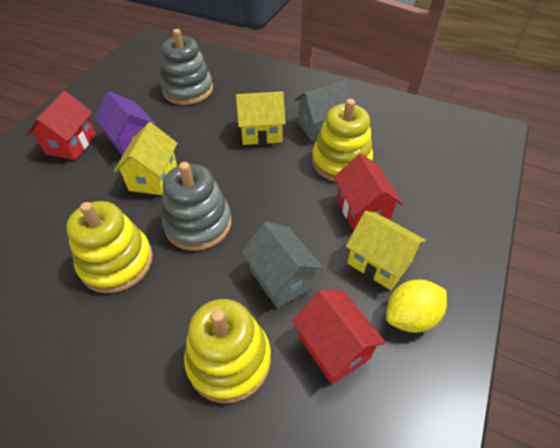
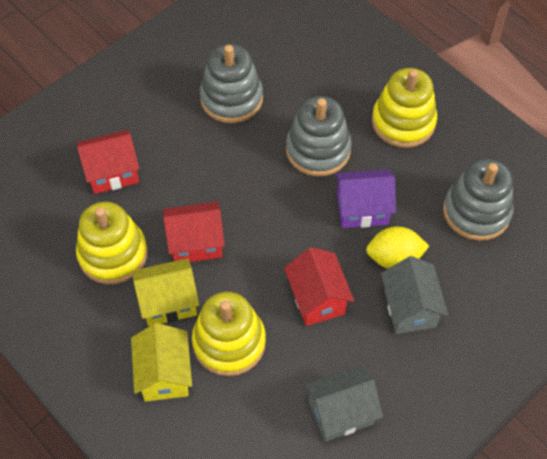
grey stacking toy: 2 -> 3
yellow house: 3 -> 2

